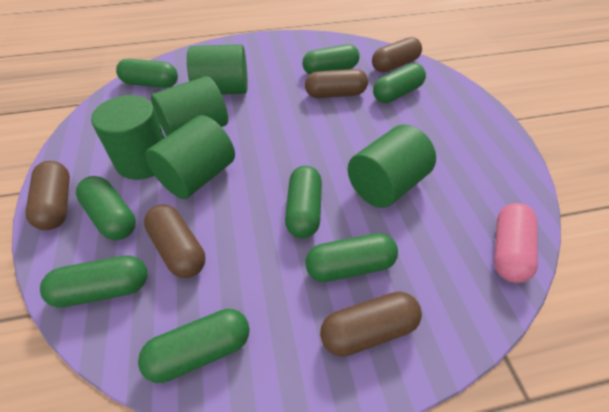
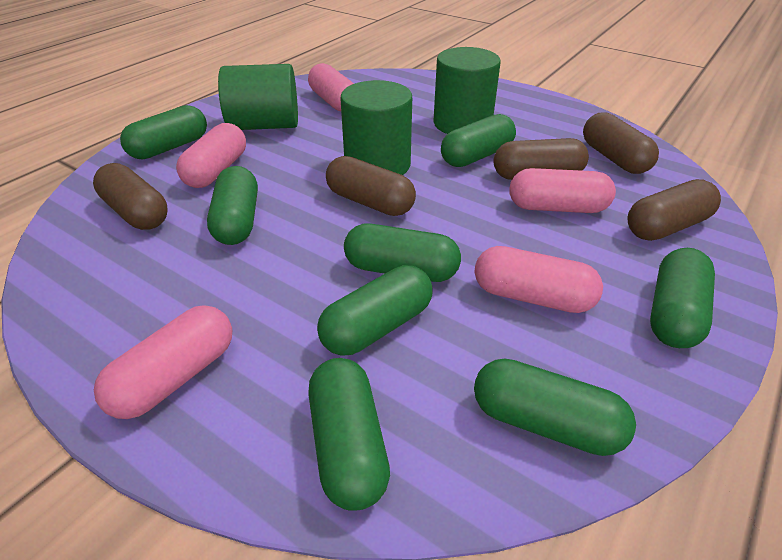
green cylinder: 5 -> 3
pink capsule: 1 -> 5

